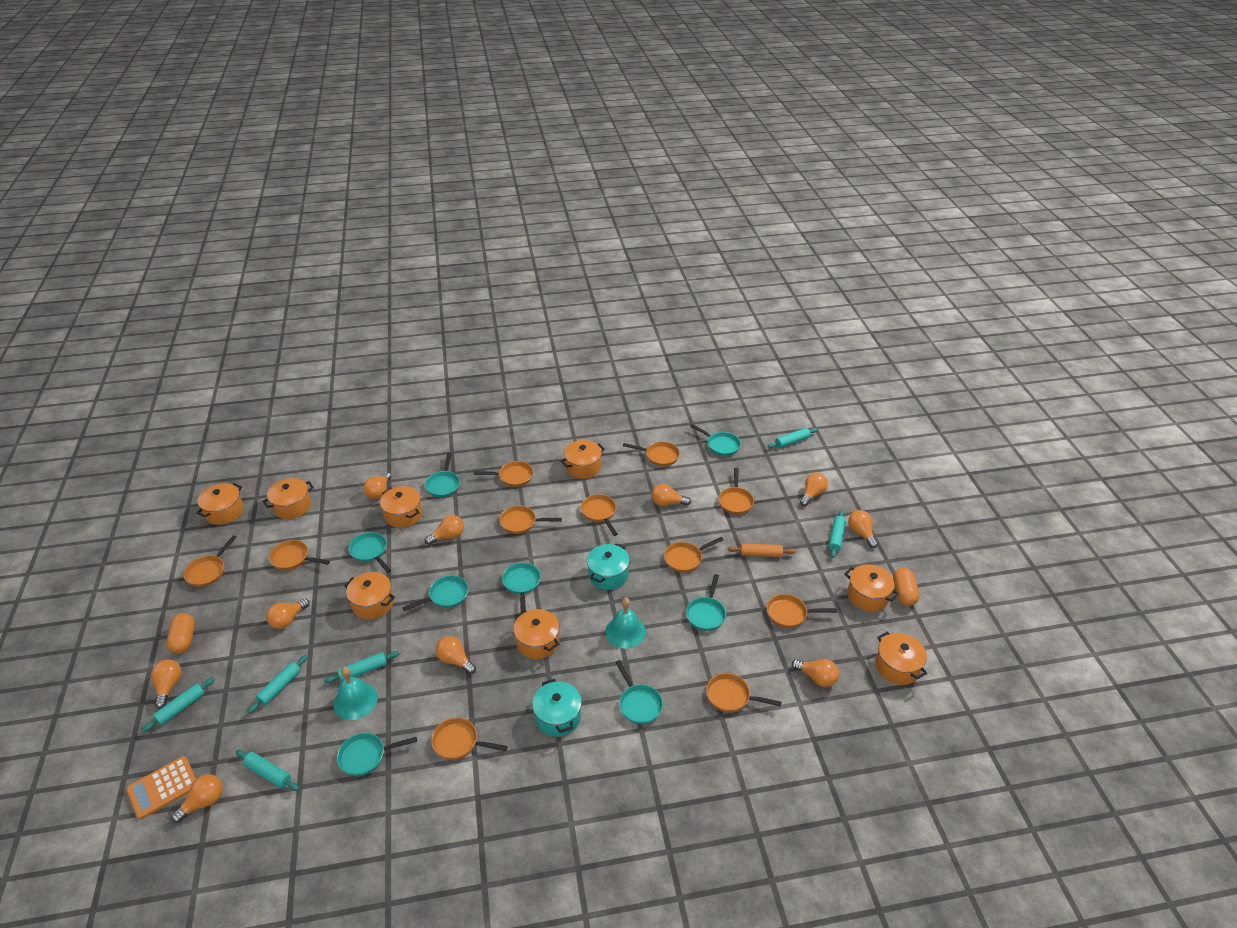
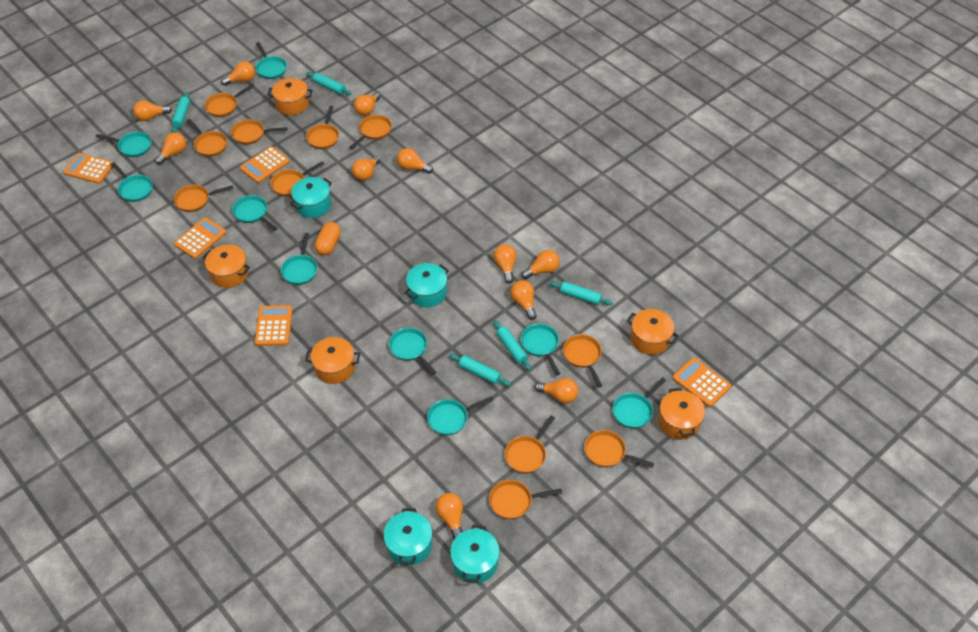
orange calculator: 1 -> 5
orange capsule: 2 -> 1
orange light bulb: 10 -> 11
orange pot: 8 -> 5
orange rolling pin: 1 -> 0
turquoise bell: 2 -> 0
turquoise pan: 8 -> 9
turquoise pot: 2 -> 4
turquoise rolling pin: 6 -> 5

